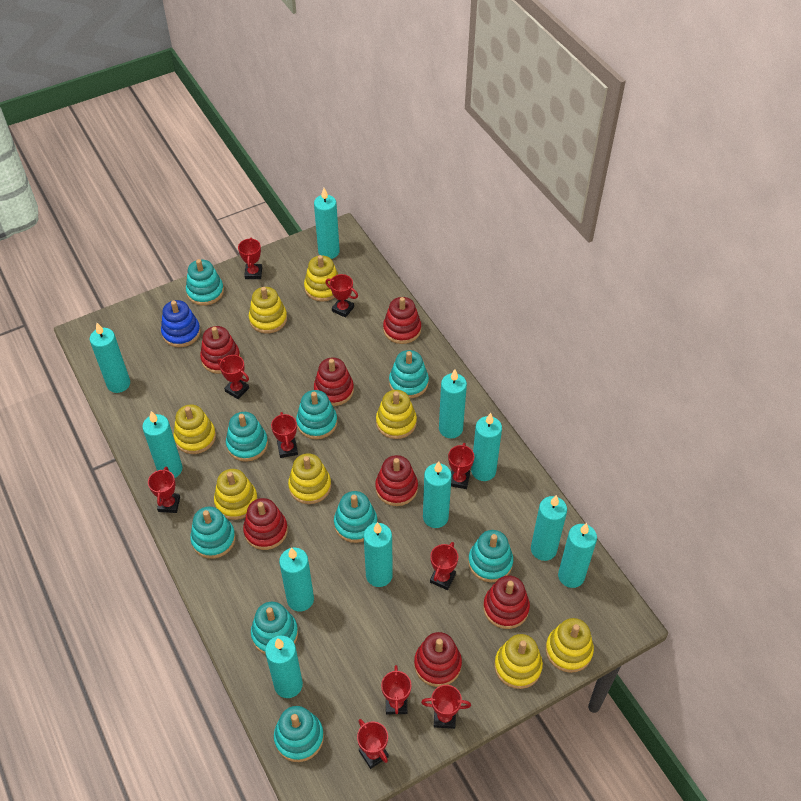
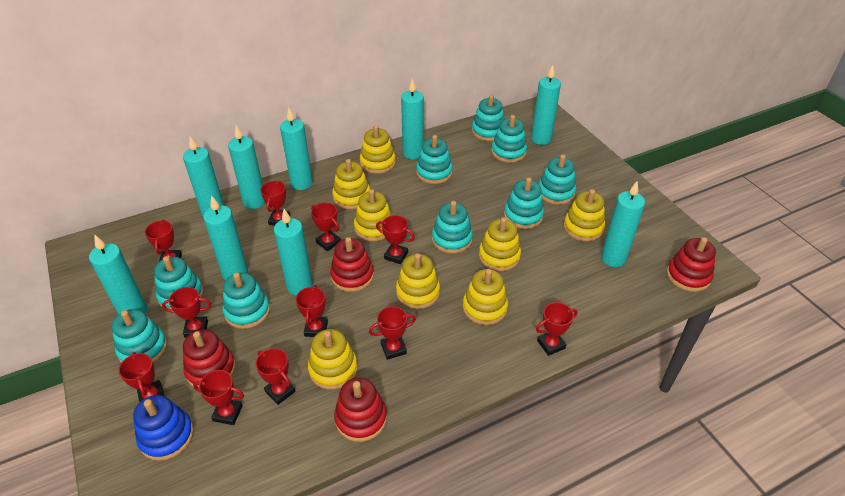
red stacking toy: 7 -> 4
red trophy: 10 -> 11
turquoise candle: 11 -> 9

